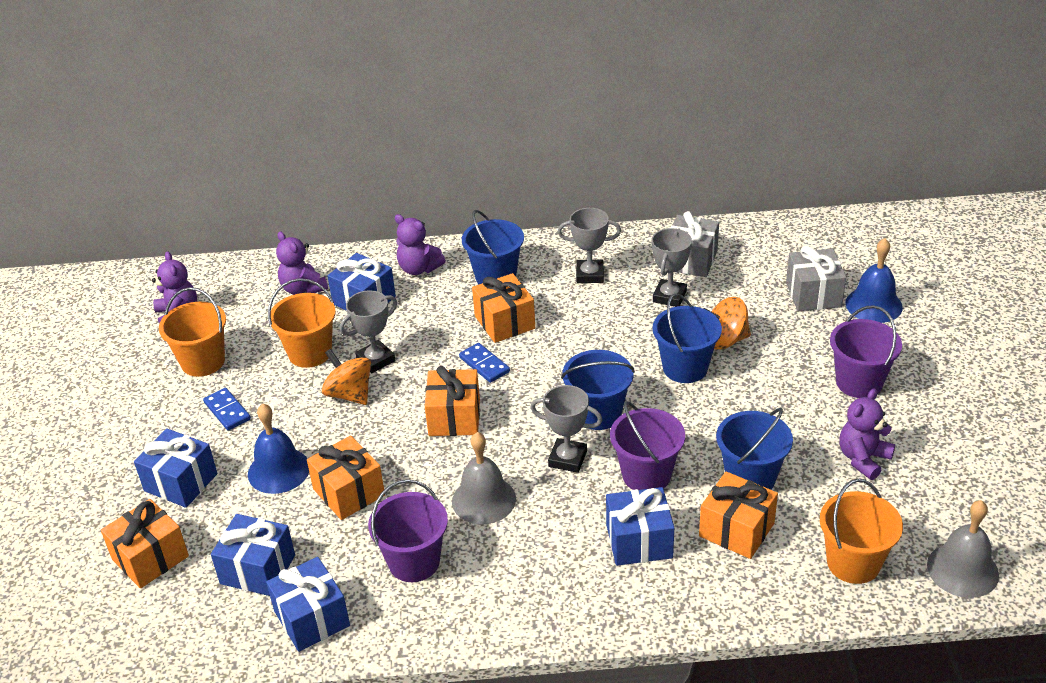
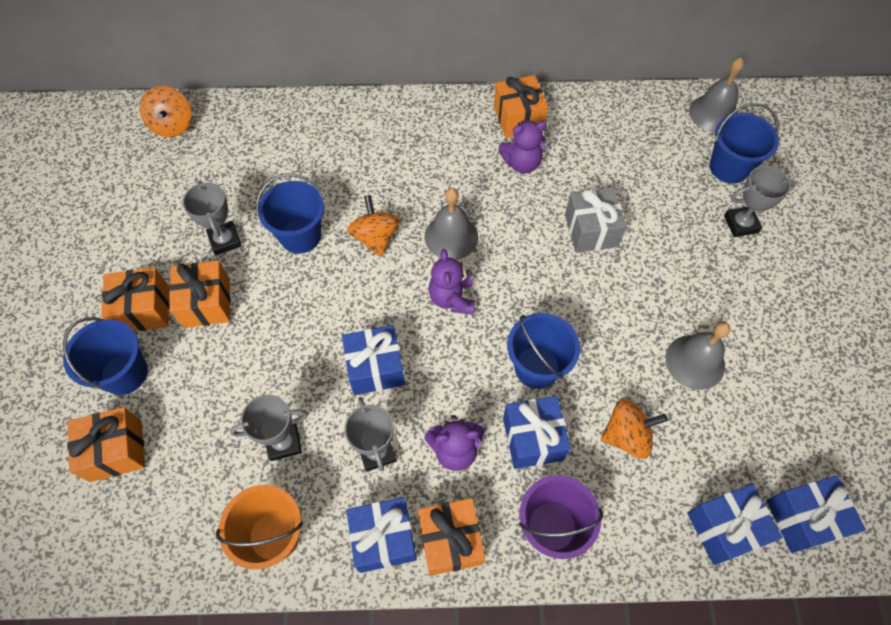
blue bell: 2 -> 0
blue domino: 2 -> 0
grey bell: 2 -> 3
grey gift: 2 -> 1
orange bucket: 3 -> 1
orange spinning top: 2 -> 3
purple bucket: 3 -> 1
purple teddy bear: 4 -> 3

